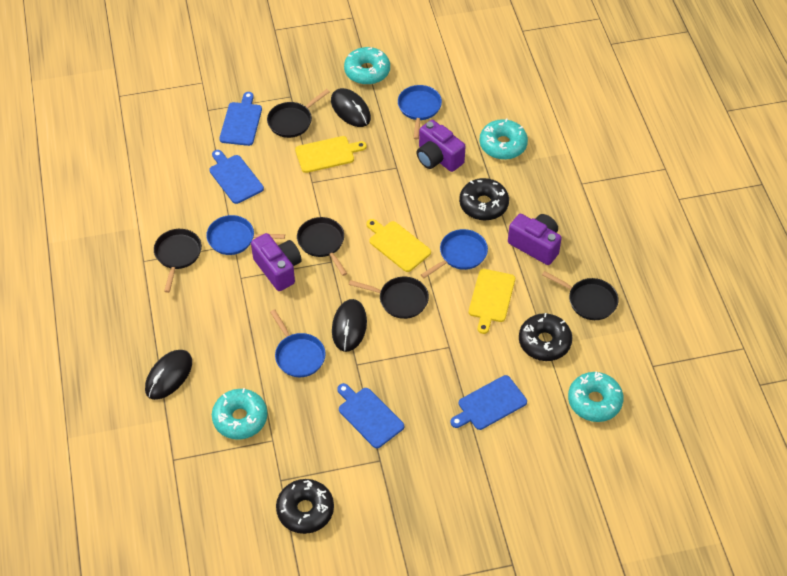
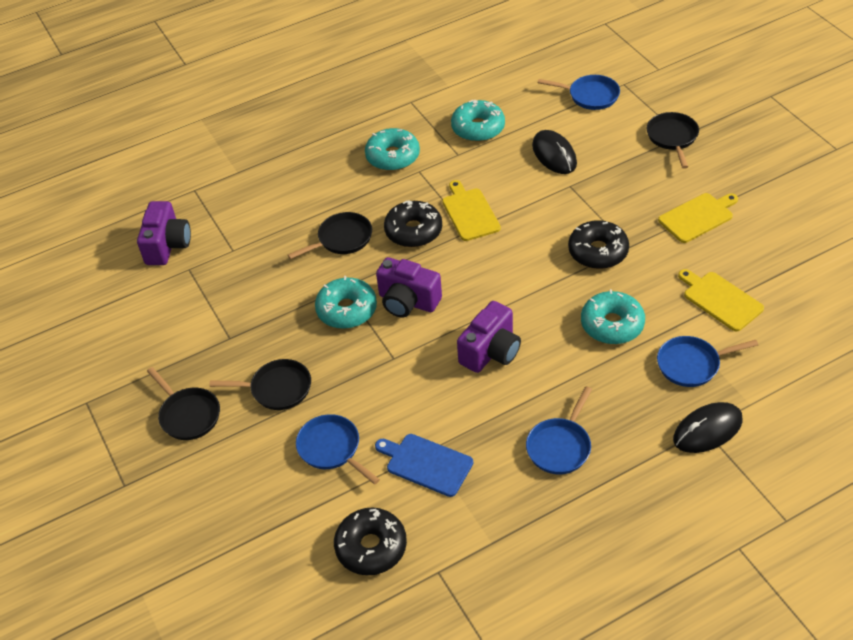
black mouse: 3 -> 2
black pan: 5 -> 4
blue cutting board: 4 -> 1

